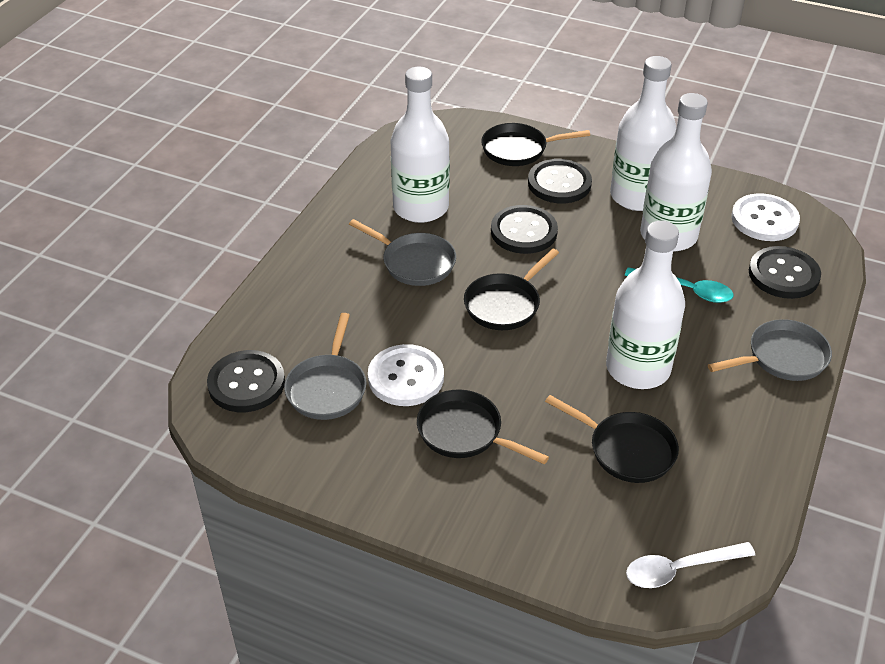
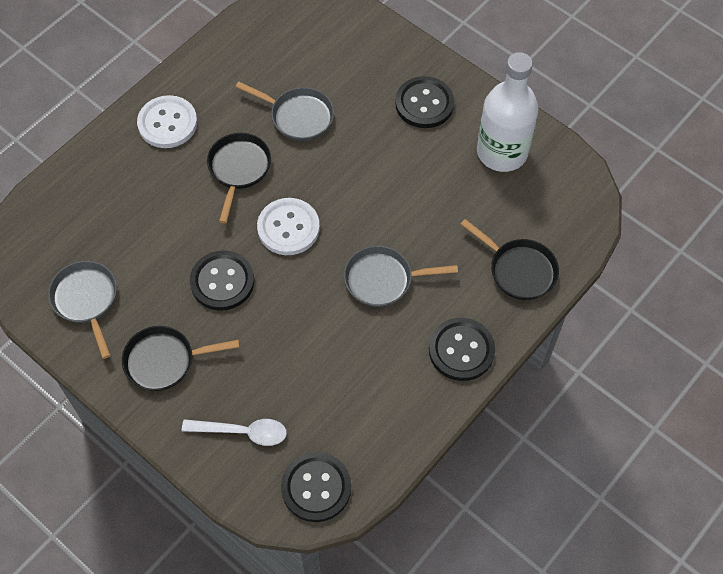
black pan: 4 -> 3
turquoise spoon: 1 -> 0
white bottle: 4 -> 1

